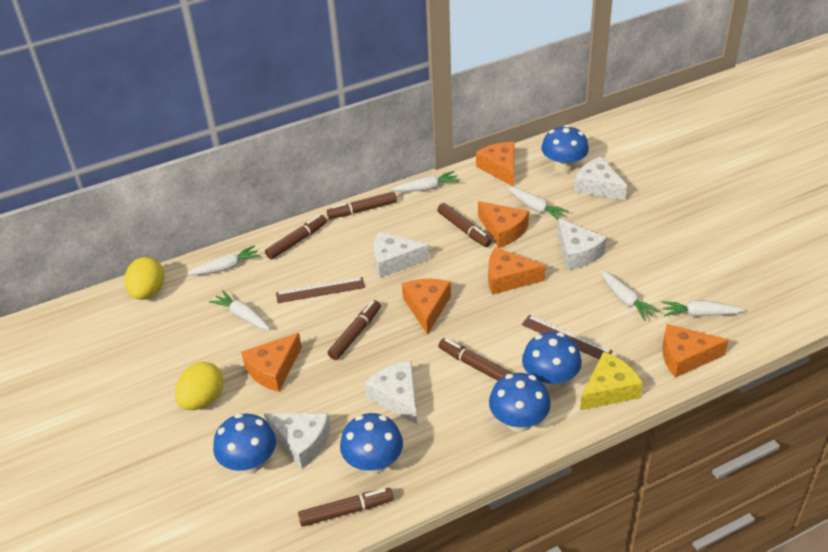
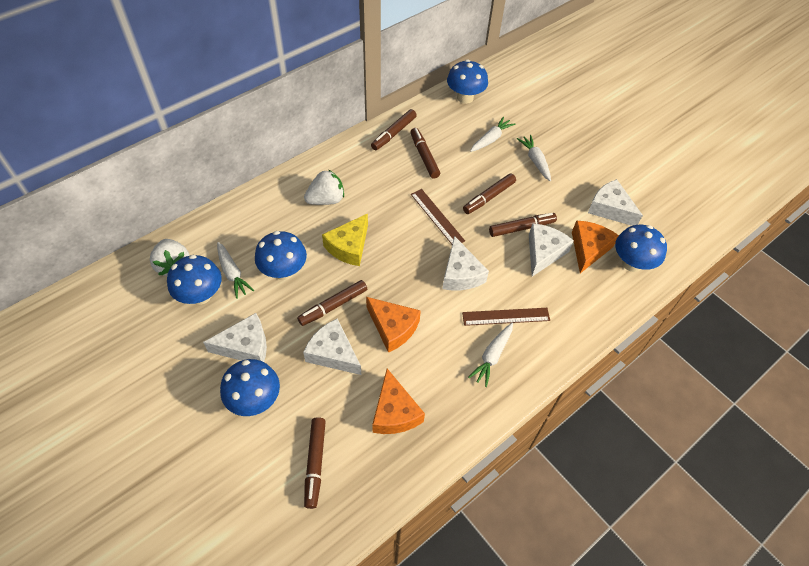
orange cheese: 6 -> 3
white carrot: 6 -> 4
white strawberry: 0 -> 2
yellow egg: 2 -> 0

